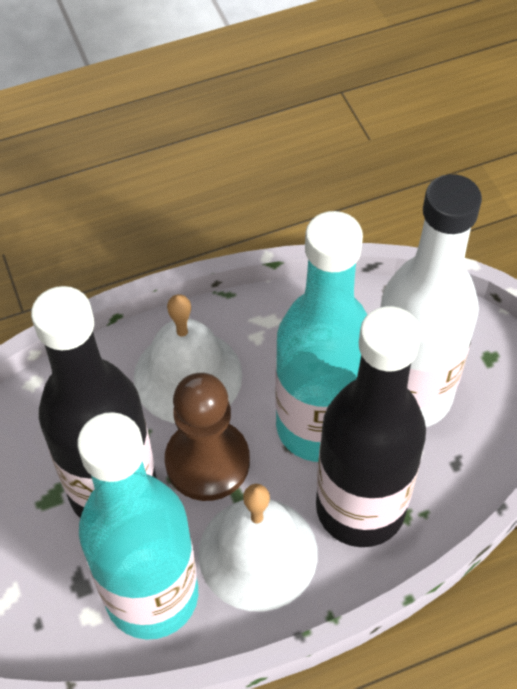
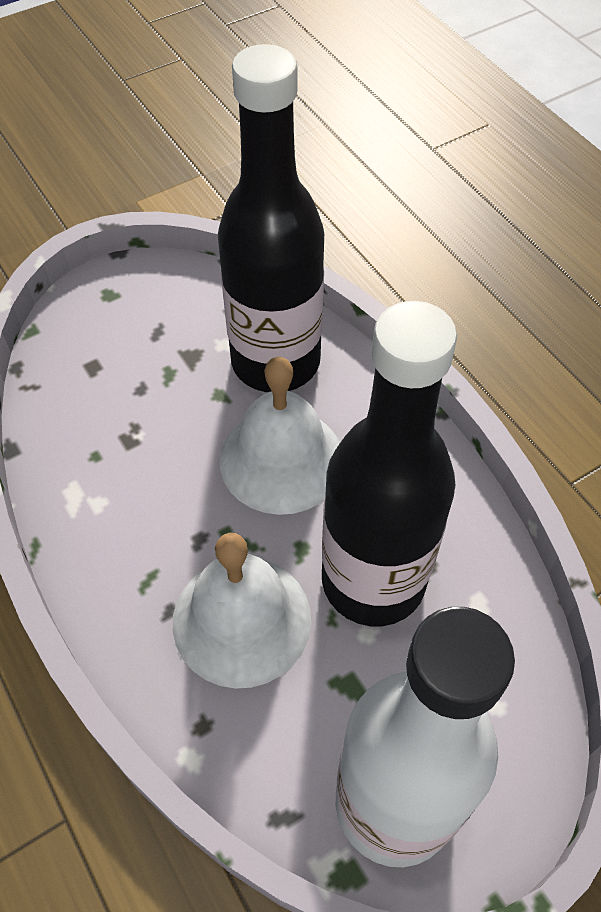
brown pawn: 1 -> 0
turquoise bottle: 2 -> 0

